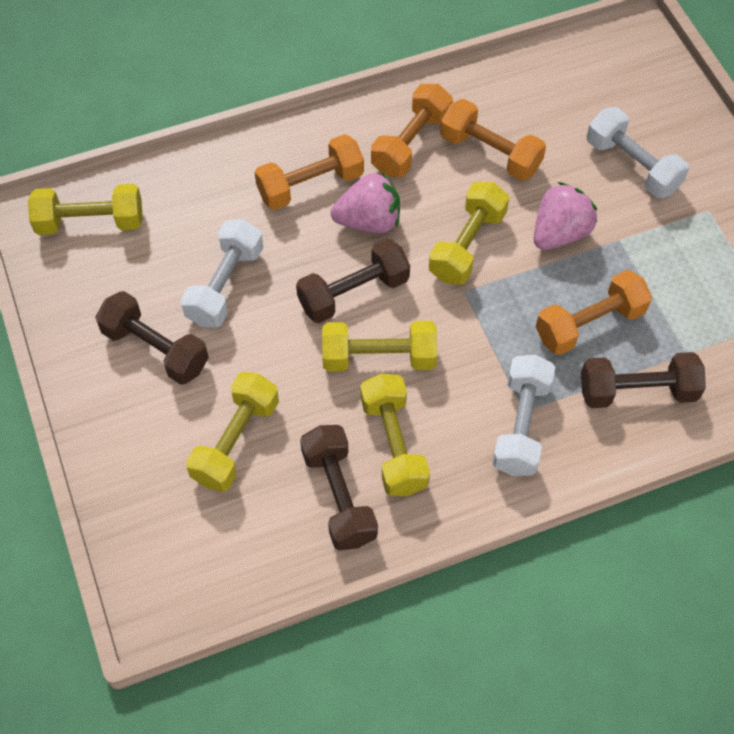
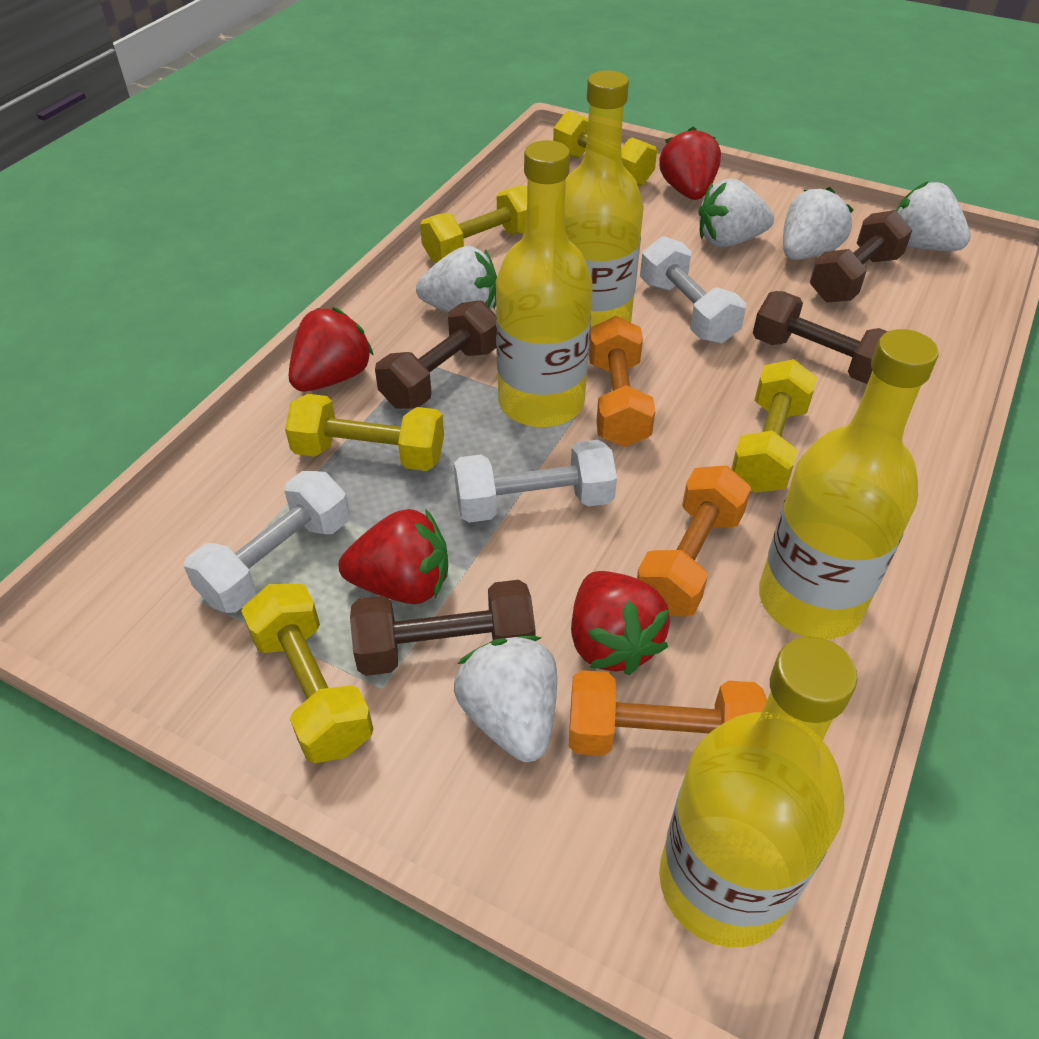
orange dumbbell: 4 -> 3
pink strawberry: 2 -> 0
red strawberry: 0 -> 4
white strawberry: 0 -> 5
yellow bottle: 0 -> 4

